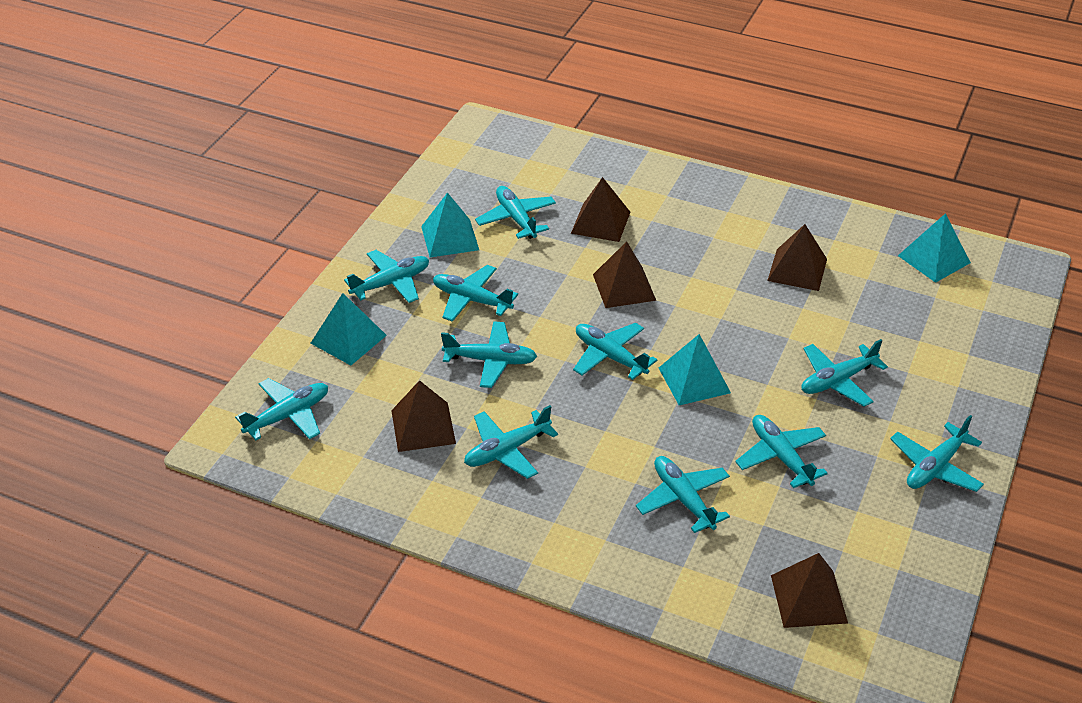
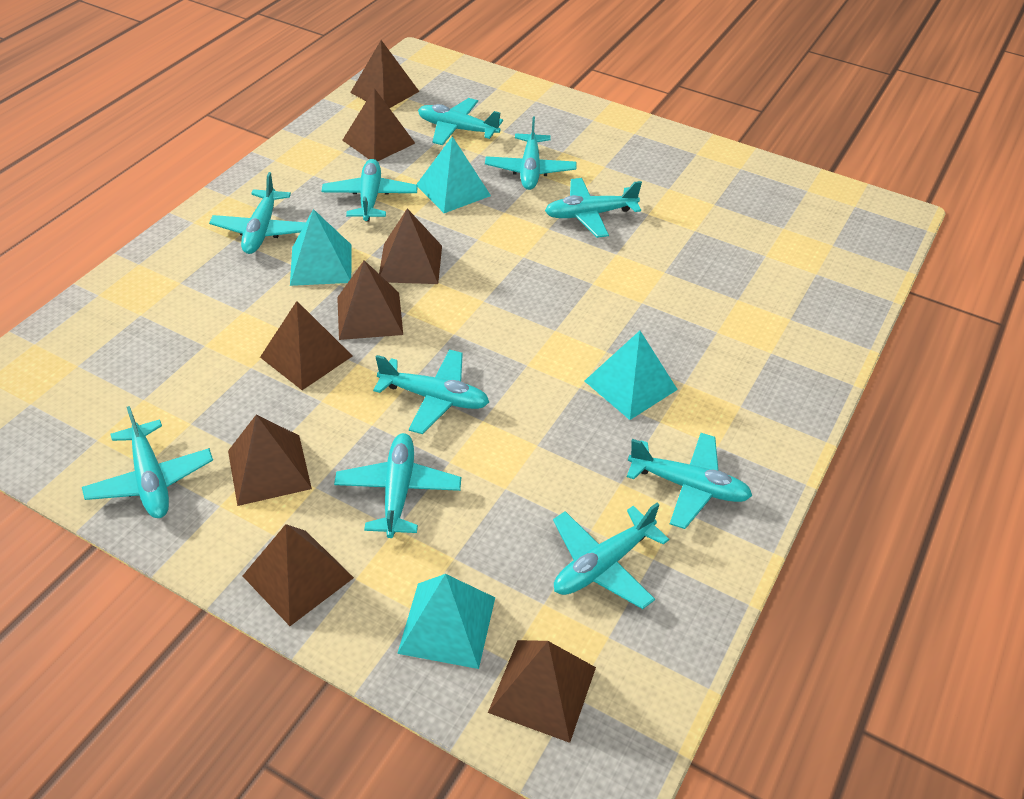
brown pyramid: 5 -> 8
turquoise plane: 11 -> 10

